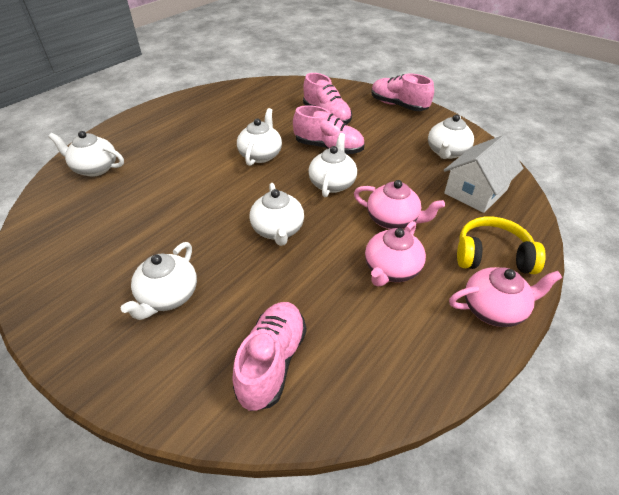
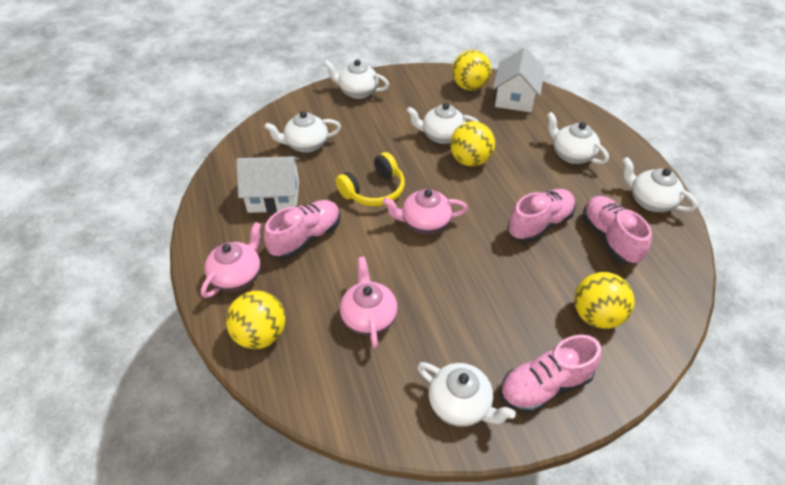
white house: 1 -> 2
yellow ball: 0 -> 4

